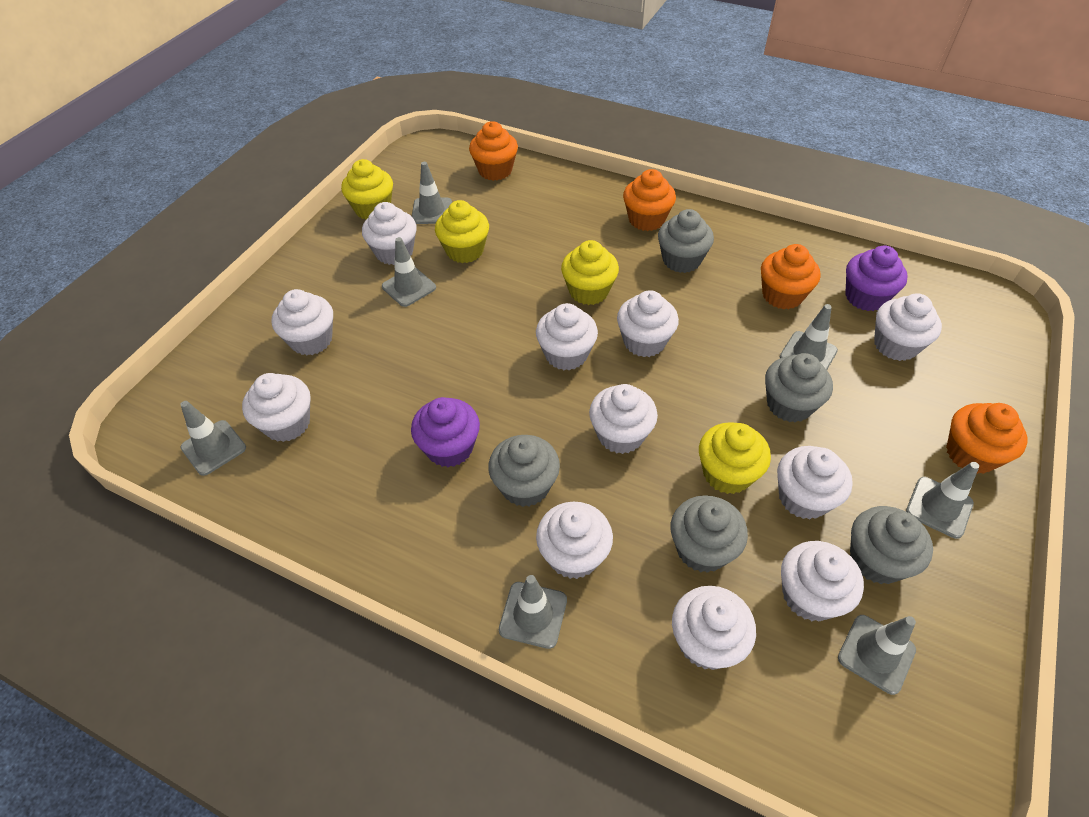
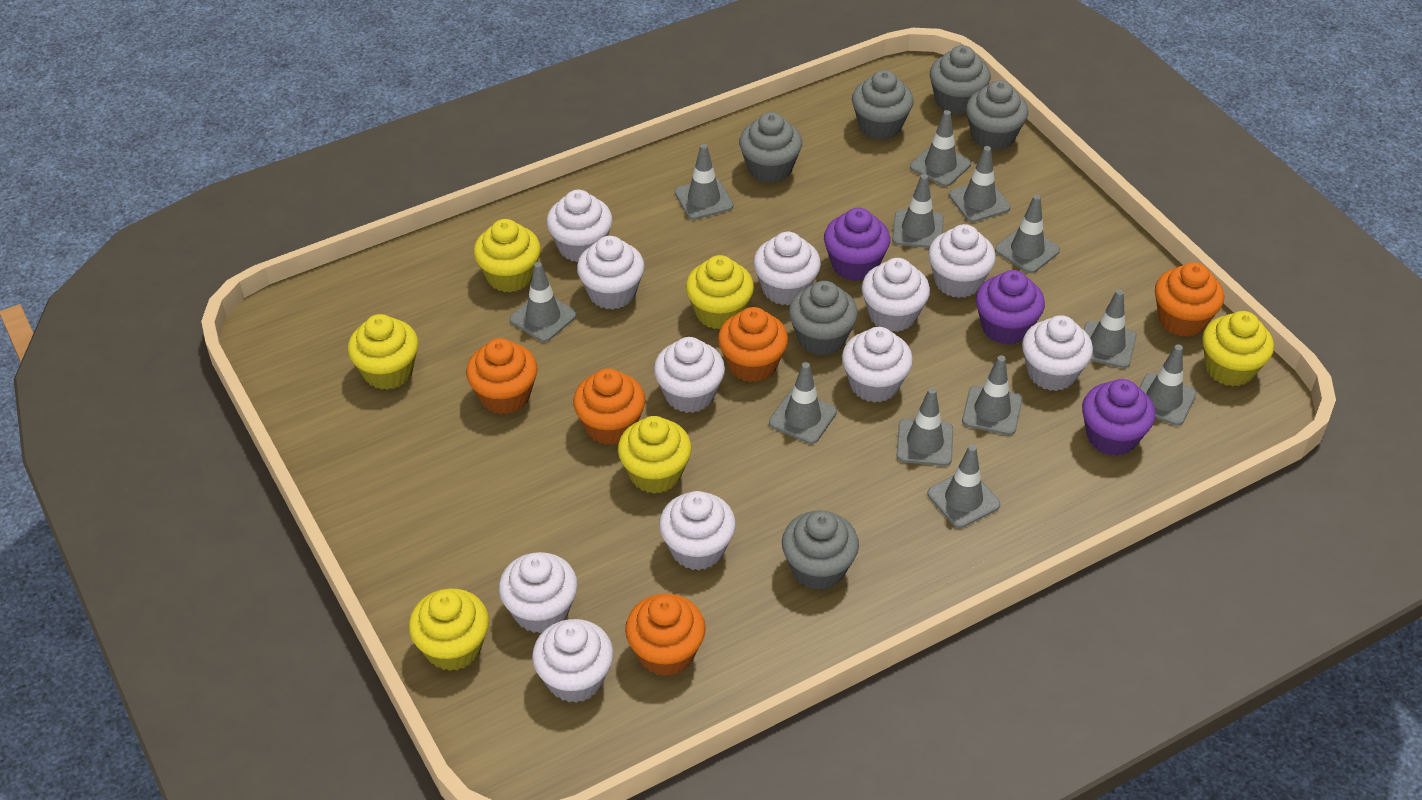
grey cupcake: 5 -> 6
grey traffic cone: 7 -> 12
orange cupcake: 4 -> 5
purple cupcake: 2 -> 3
yellow cupcake: 4 -> 6

